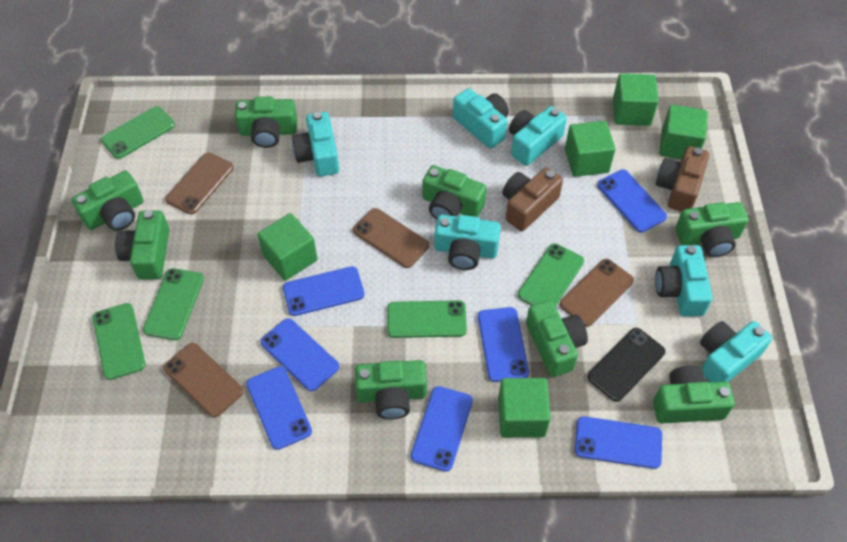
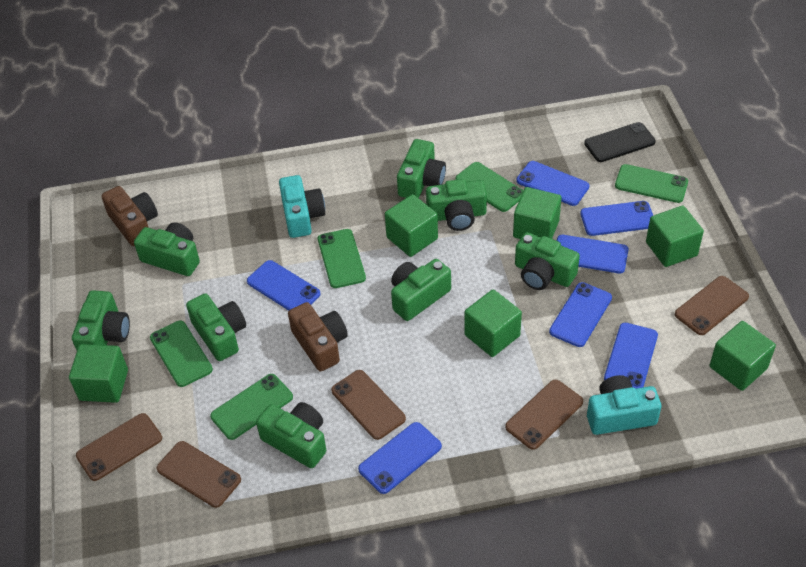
brown phone: 4 -> 5
green cube: 5 -> 6
turquoise camera: 6 -> 2

